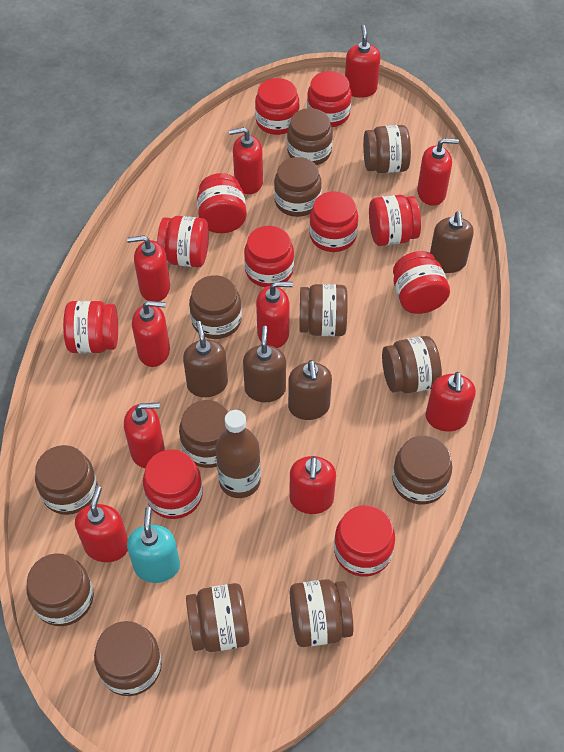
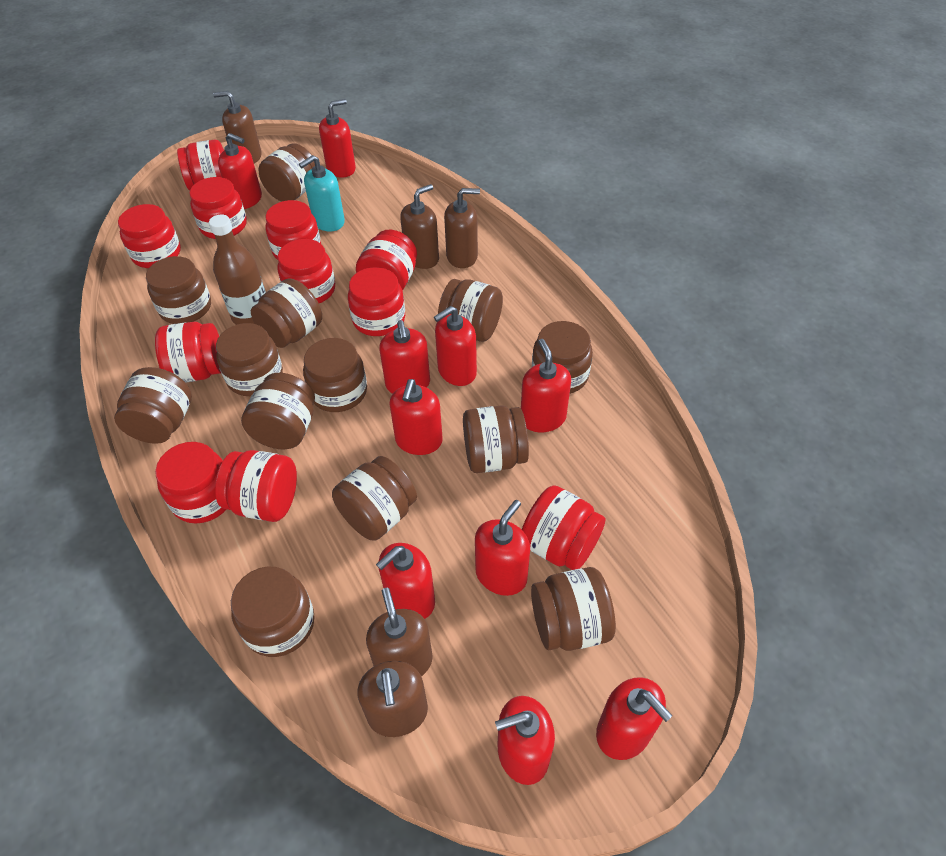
brown soap dispenser: 4 -> 5

